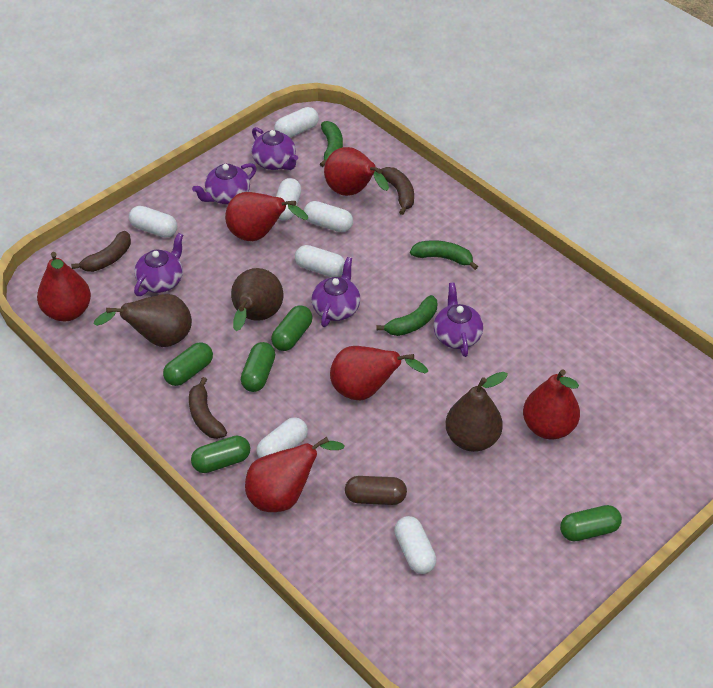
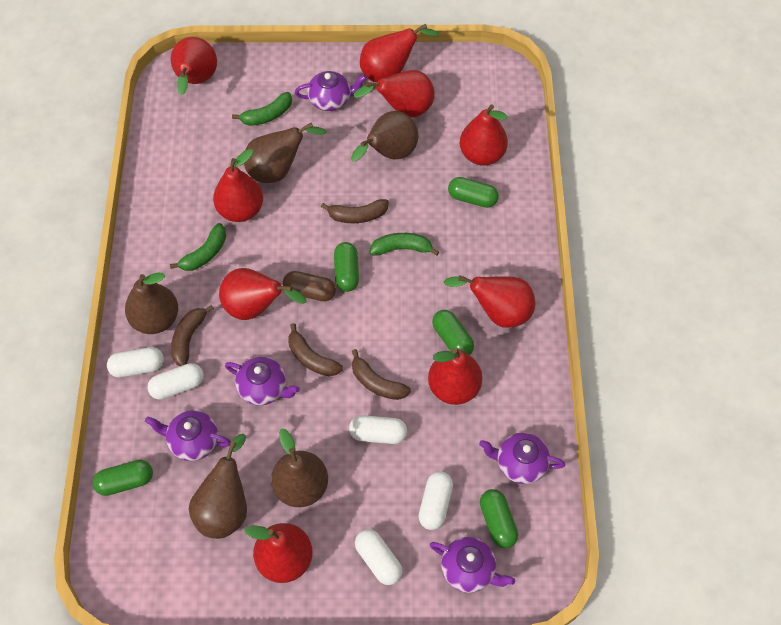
brown banana: 3 -> 4
brown pear: 3 -> 5
red pear: 6 -> 9
white capsule: 7 -> 5

